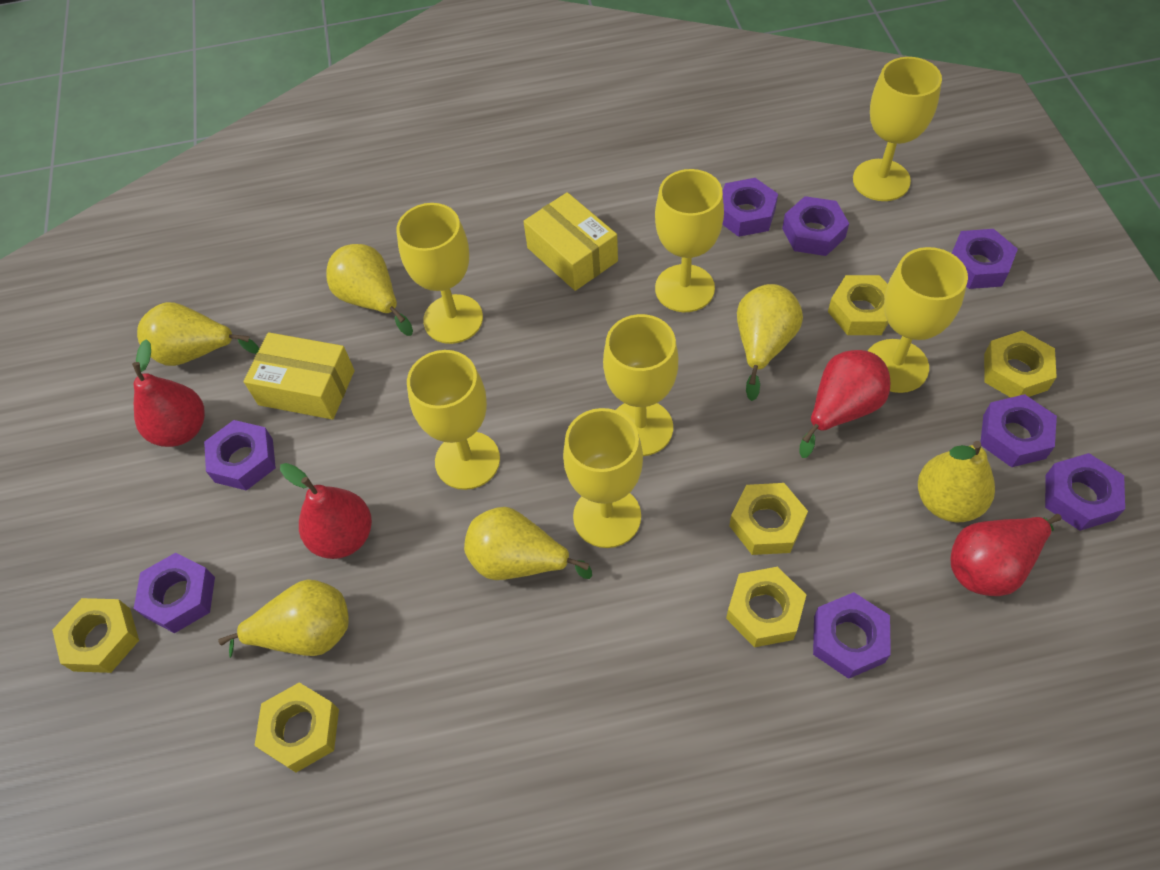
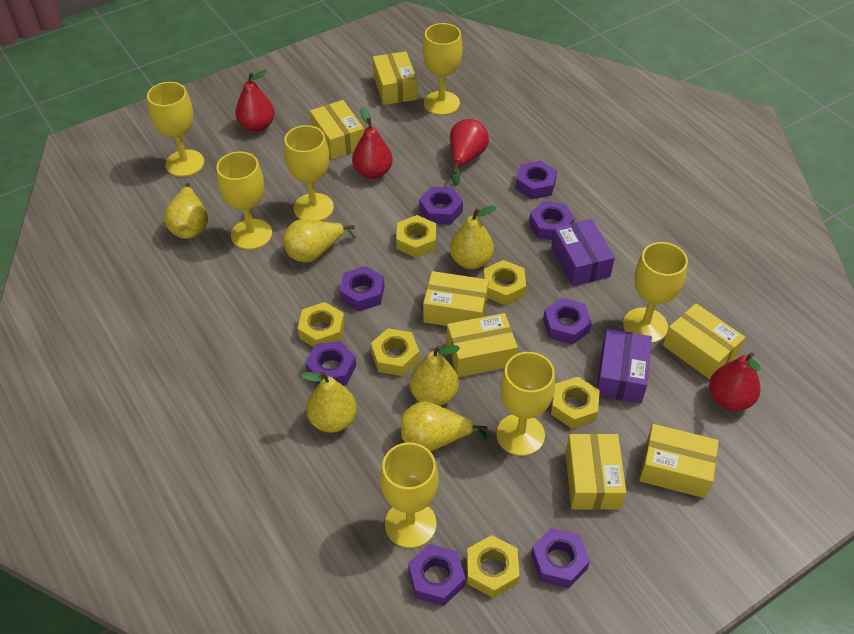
purple box: 0 -> 2
yellow box: 2 -> 7

